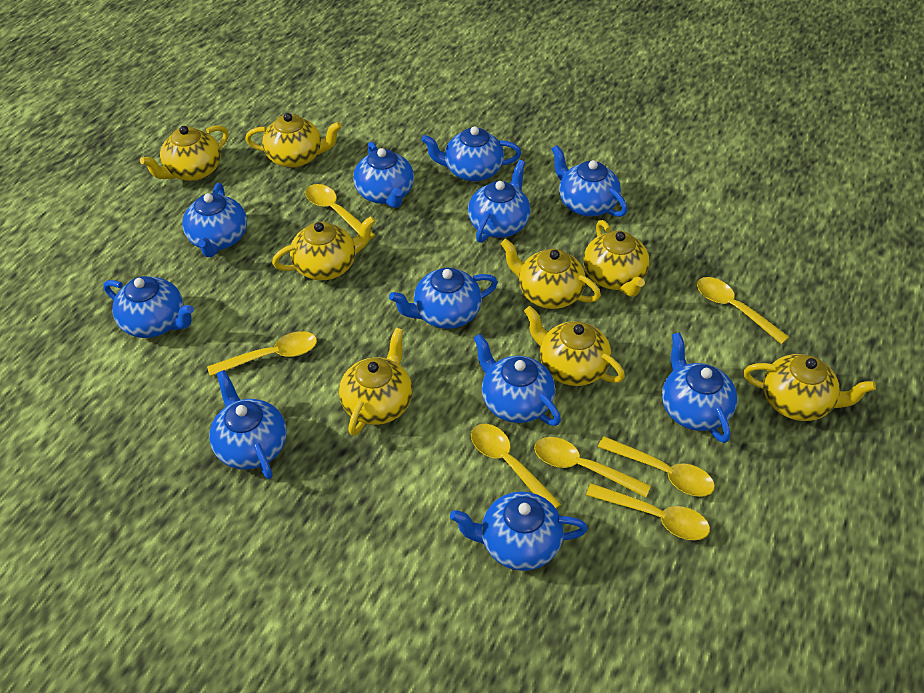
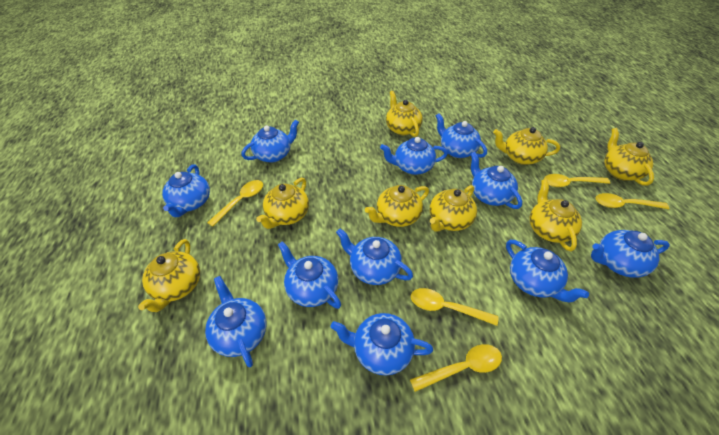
yellow spoon: 7 -> 5

